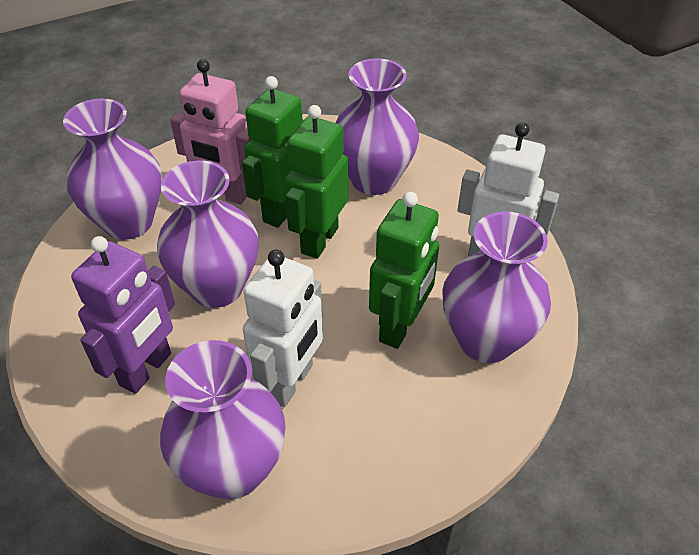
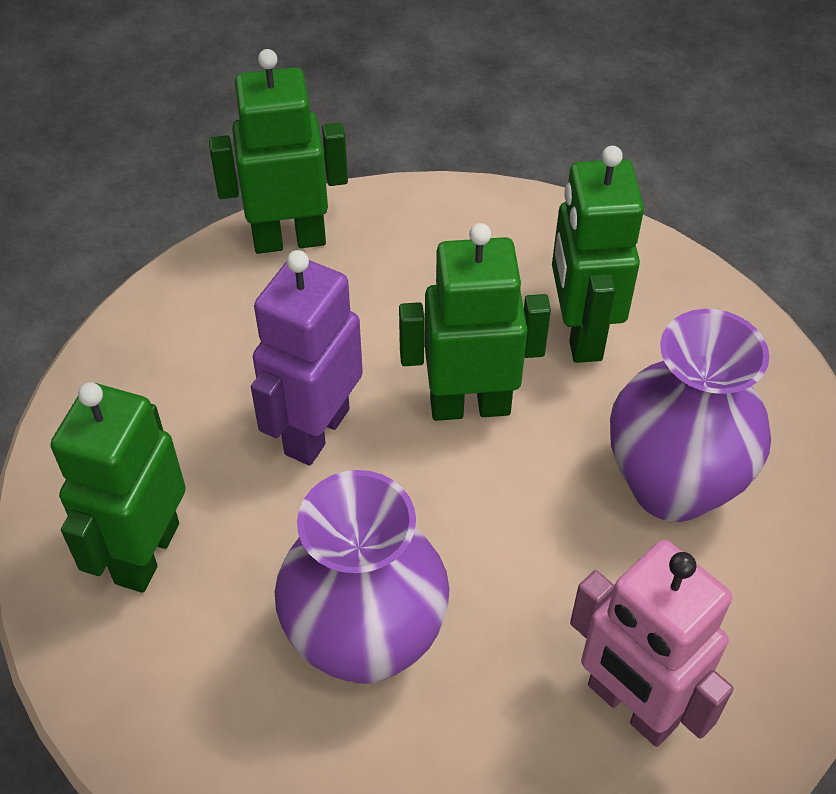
green robot: 3 -> 4
purple vase: 5 -> 2
white robot: 2 -> 0

